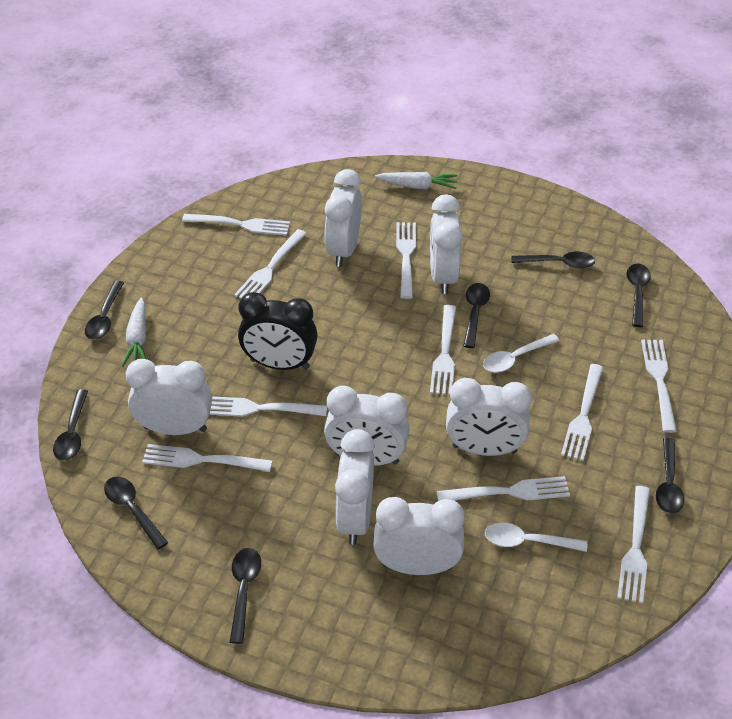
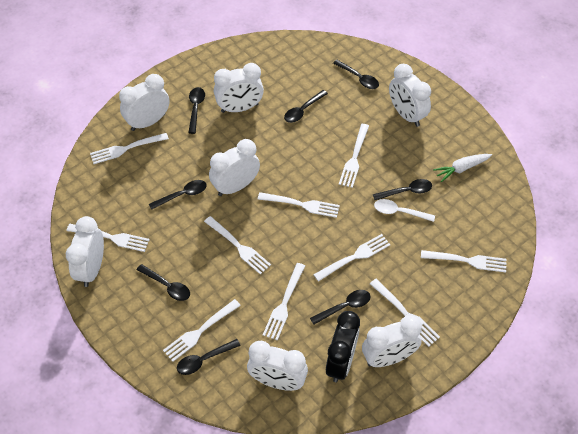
white carrot: 2 -> 1
white spoon: 2 -> 1

